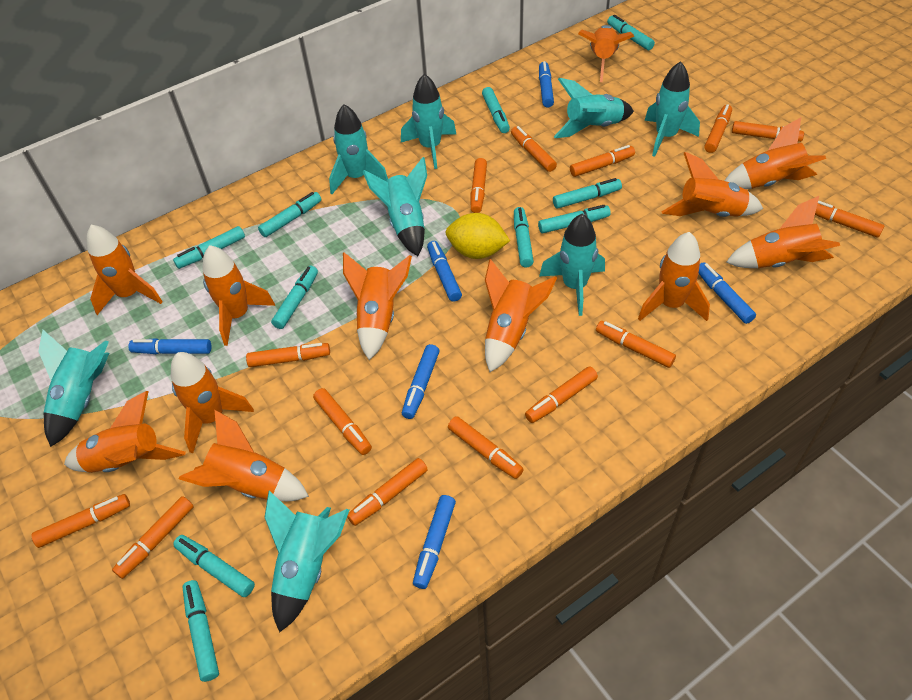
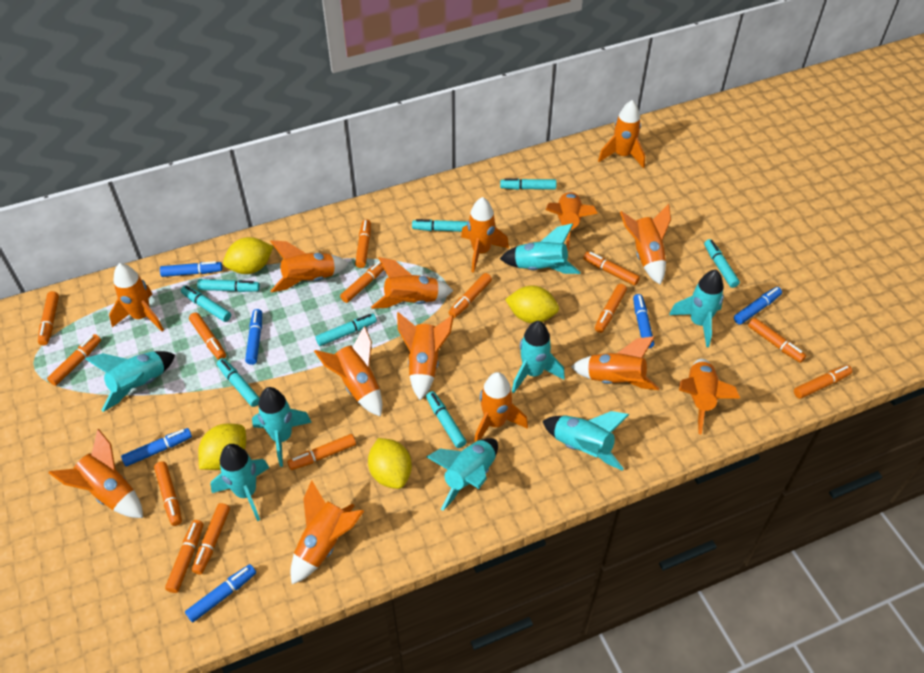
orange rocket: 12 -> 14
turquoise marker: 10 -> 8
yellow lemon: 1 -> 4

